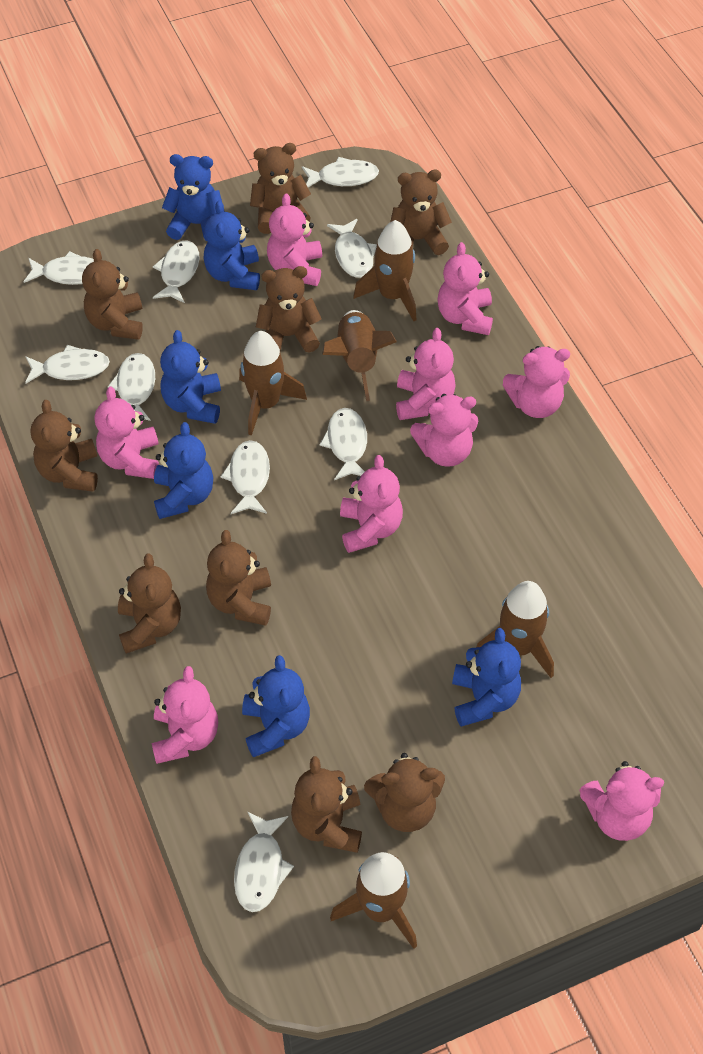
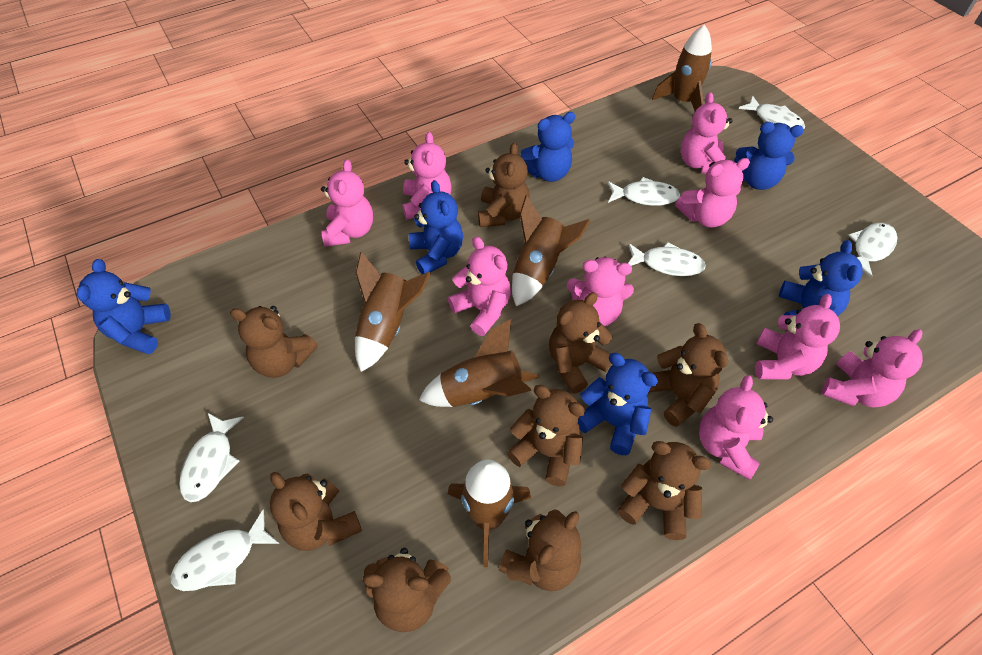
white fish: 9 -> 6

